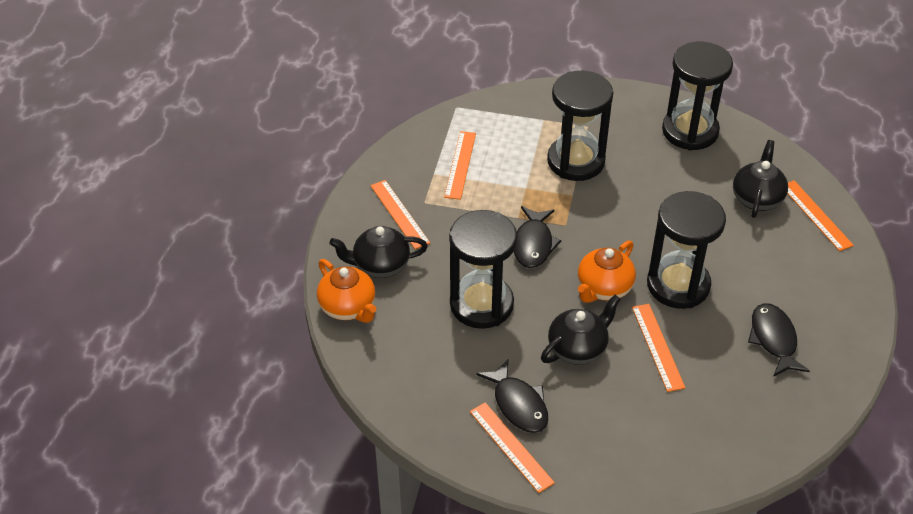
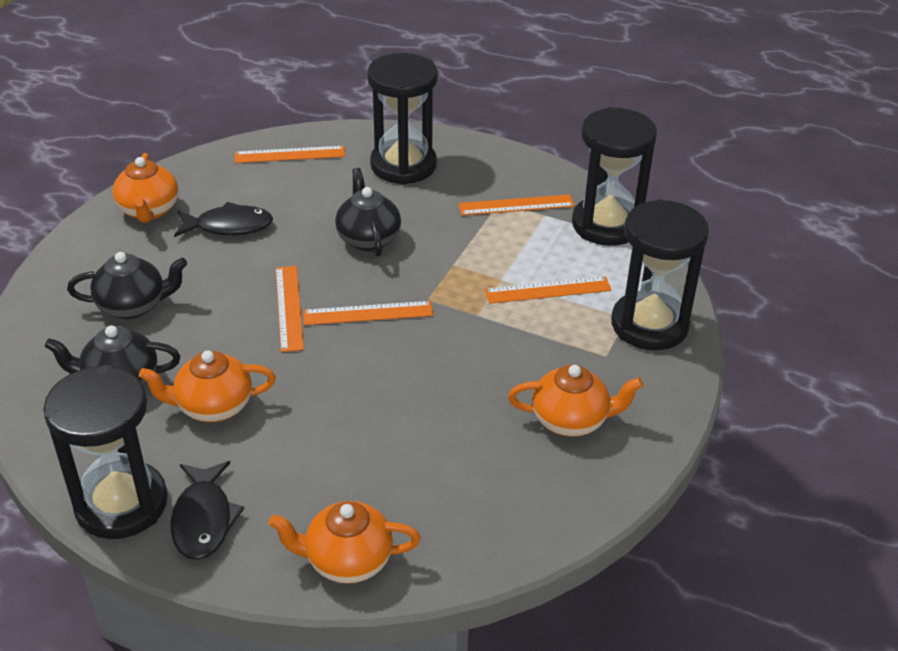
black fish: 3 -> 2
orange teapot: 2 -> 4

